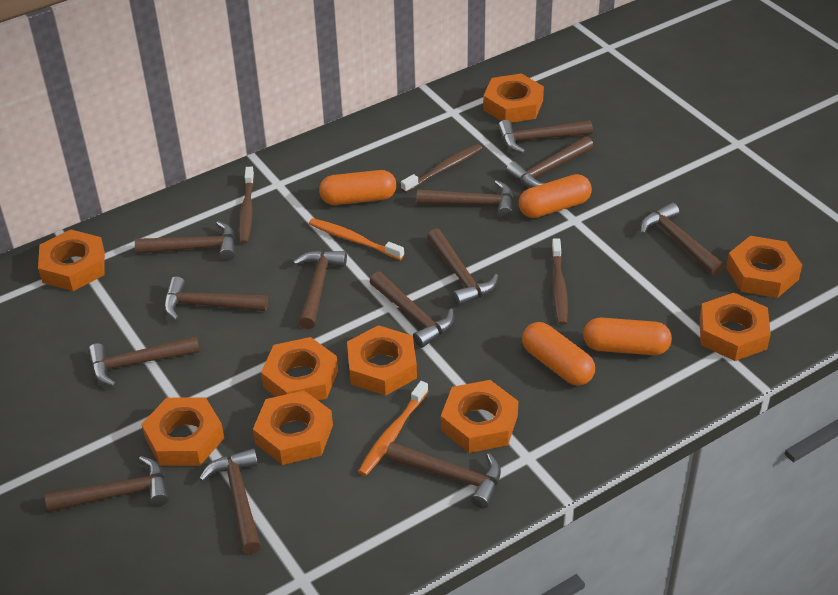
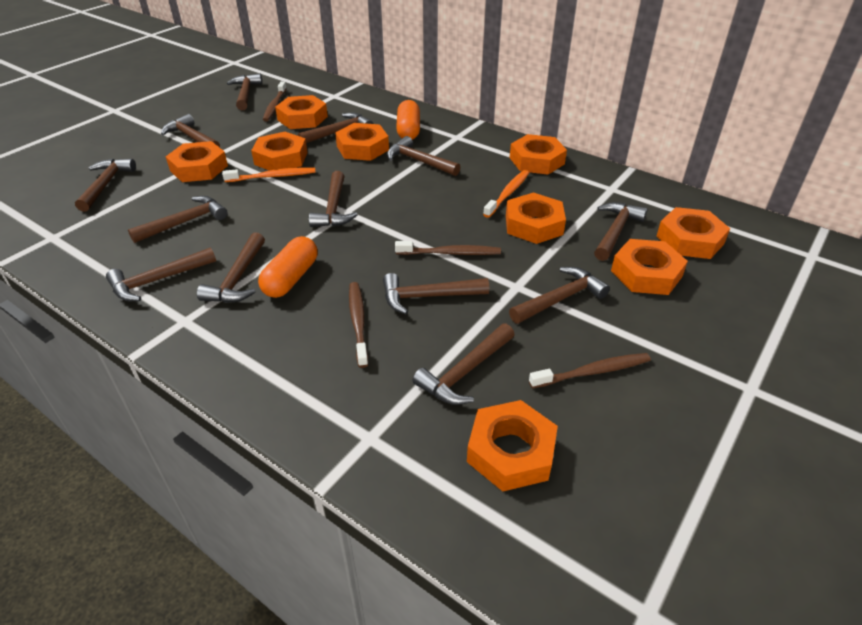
brown toothbrush: 3 -> 4
orange capsule: 4 -> 2

